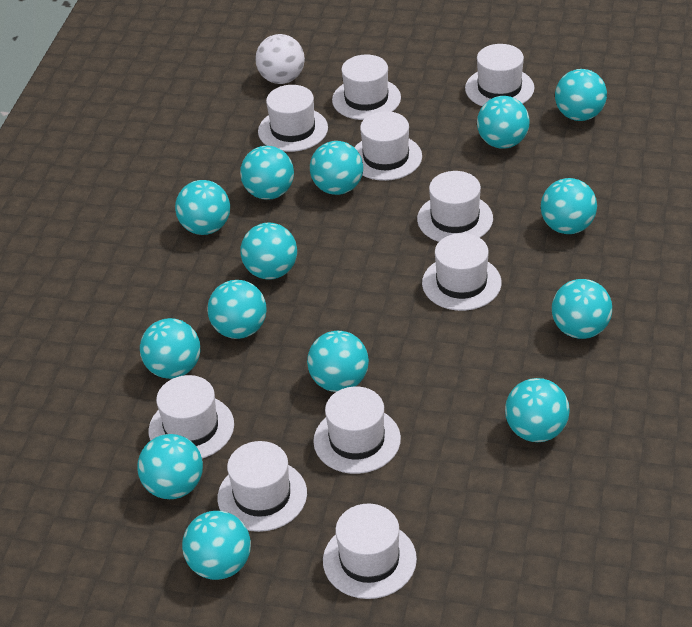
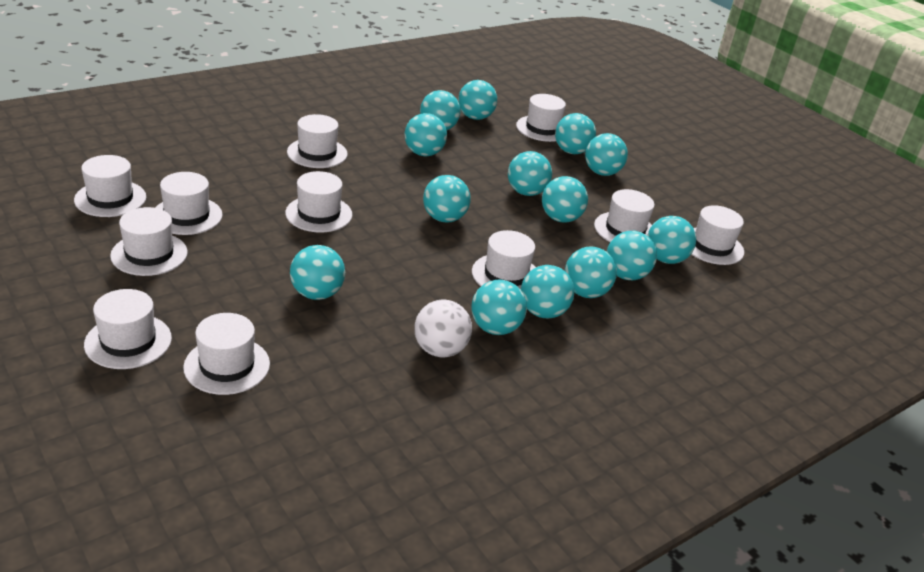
white hat: 10 -> 11

